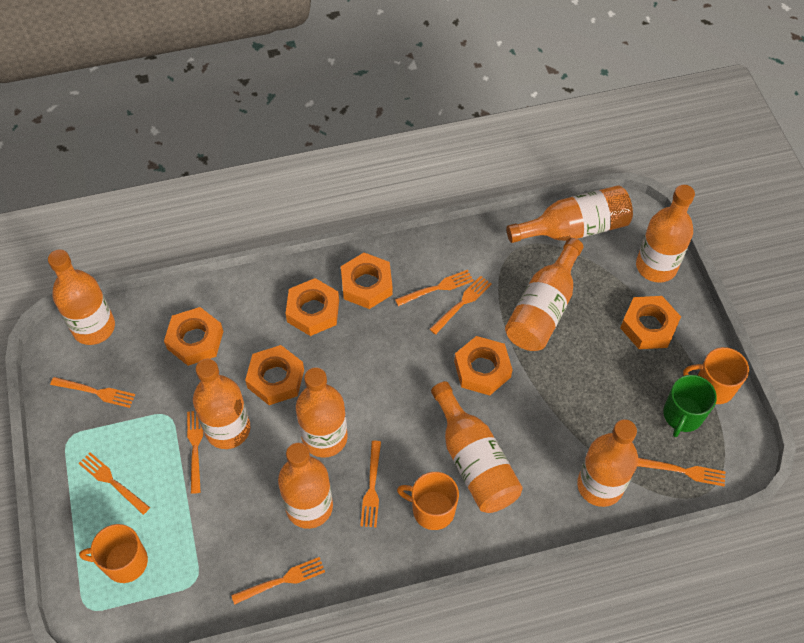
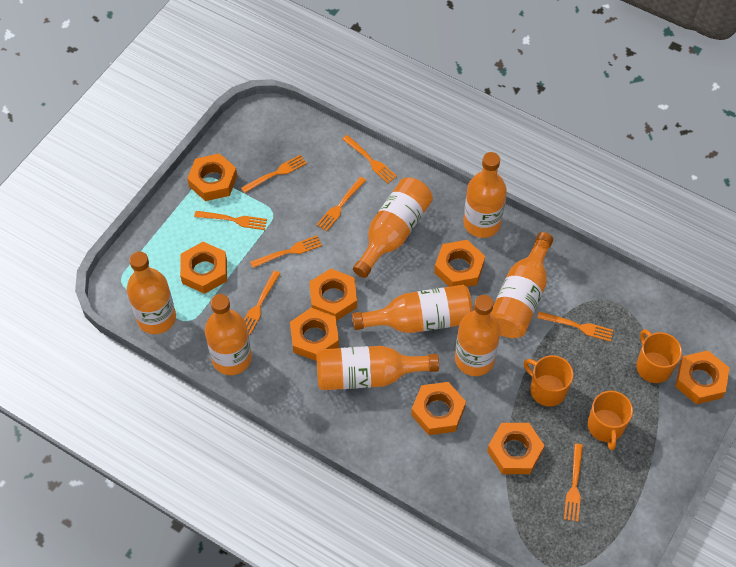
green mug: 1 -> 0
orange bottle: 9 -> 8
orange nut: 6 -> 8

